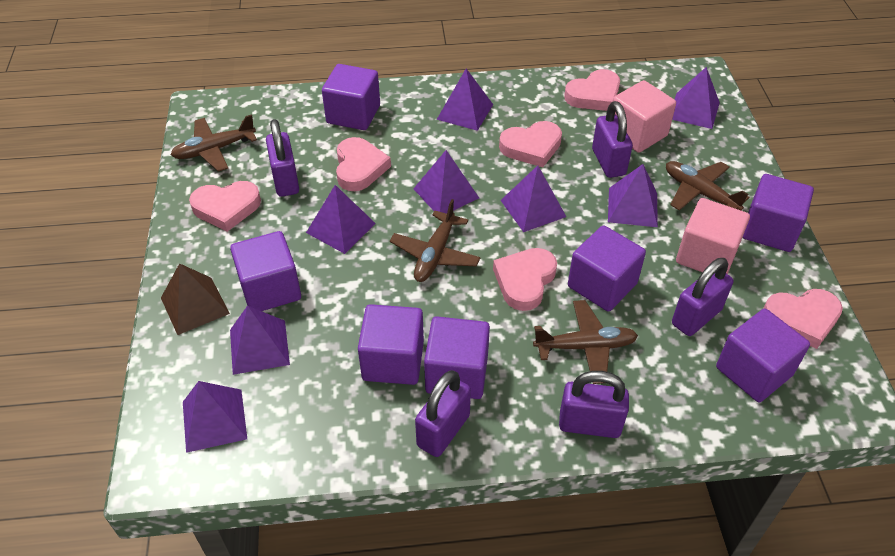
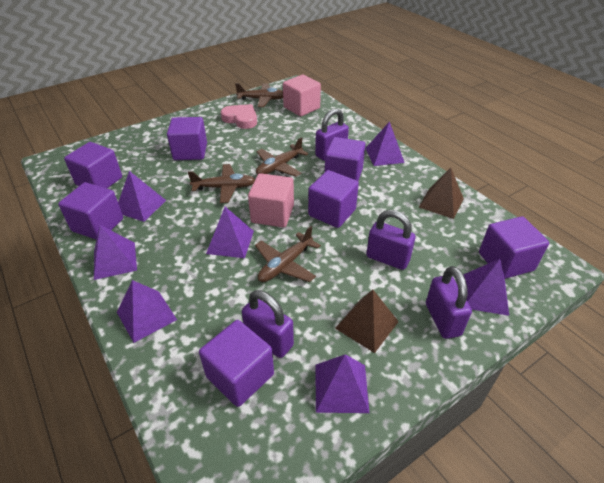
brown pyramid: 1 -> 2
pink heart: 6 -> 1
purple padlock: 5 -> 4
purple pyramid: 8 -> 7

